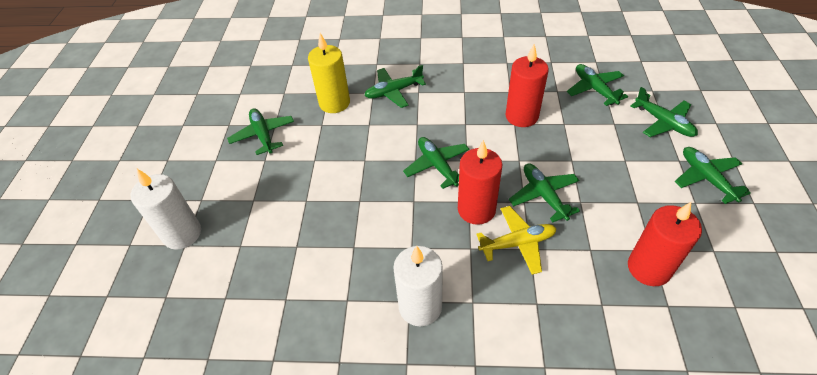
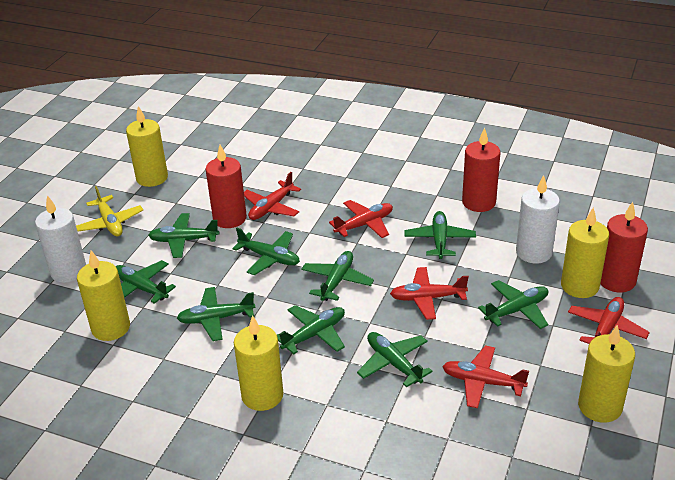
green plane: 7 -> 9
red plane: 0 -> 5
yellow candle: 1 -> 5

